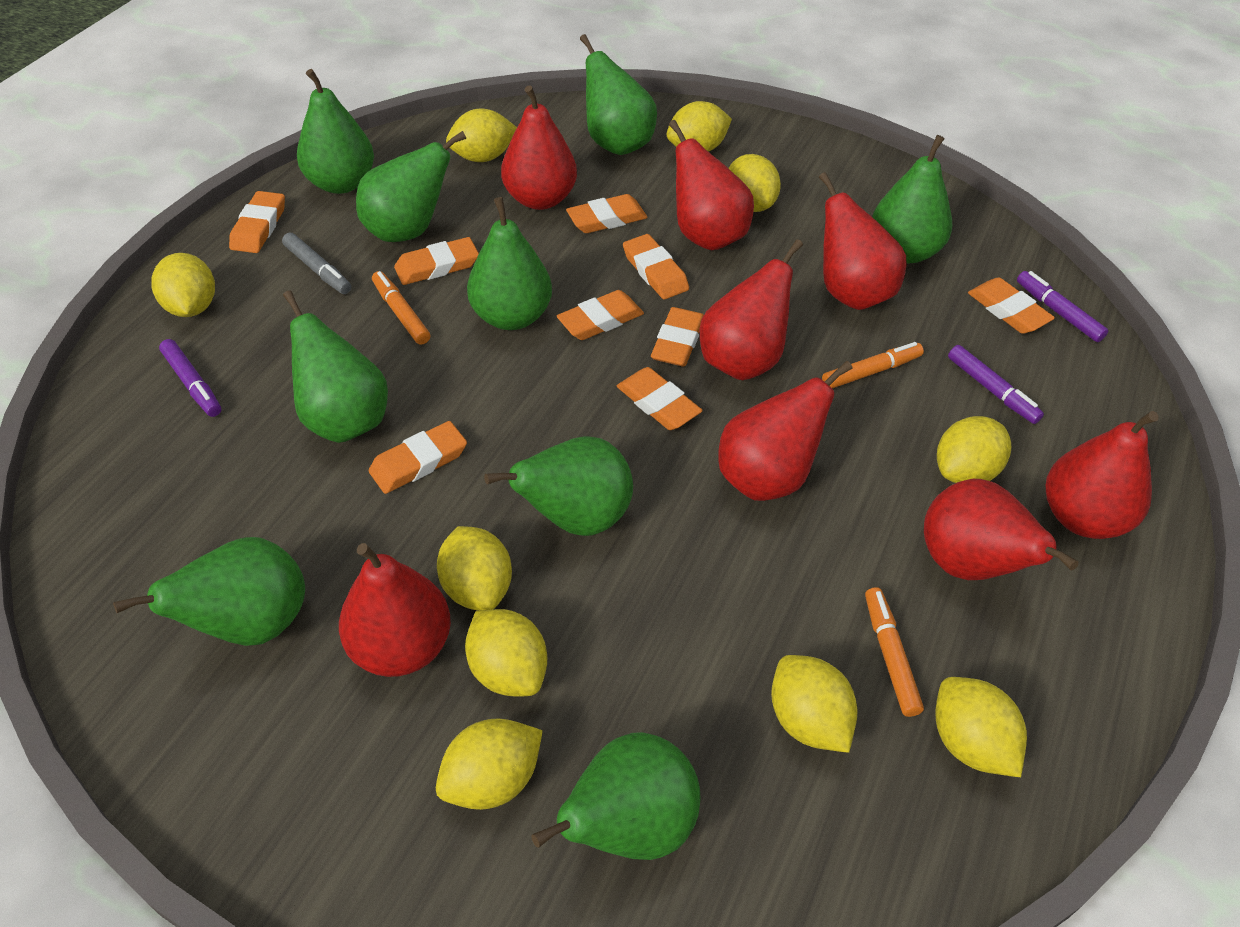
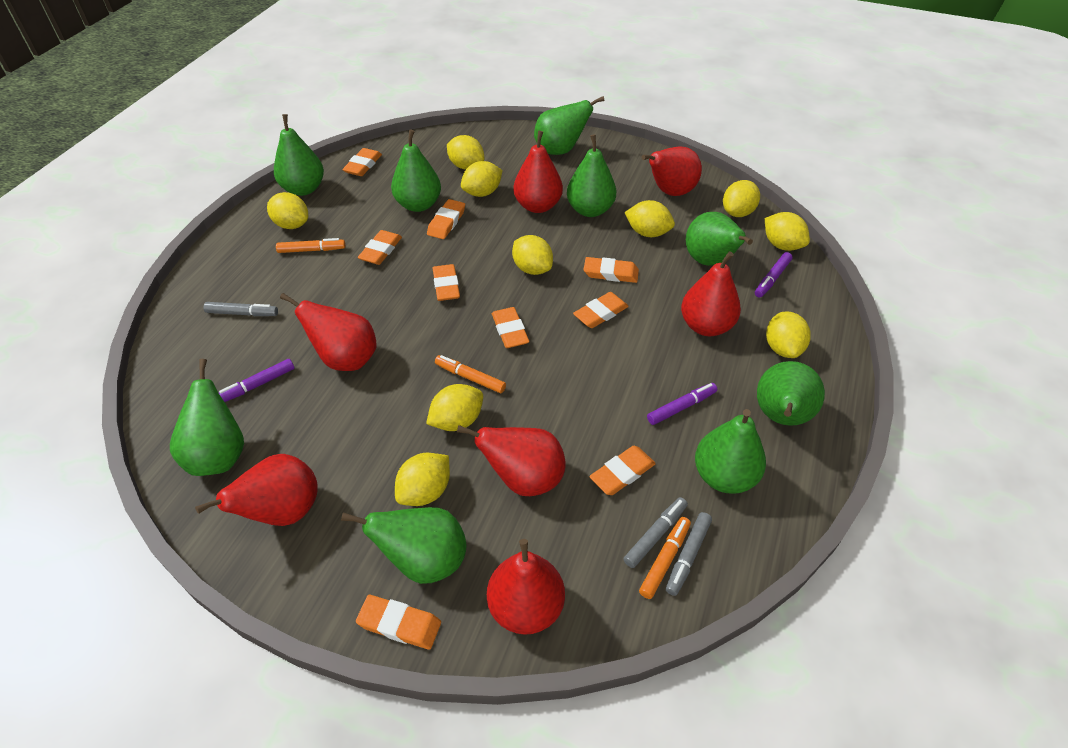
grey marker: 1 -> 3
red pear: 8 -> 7

